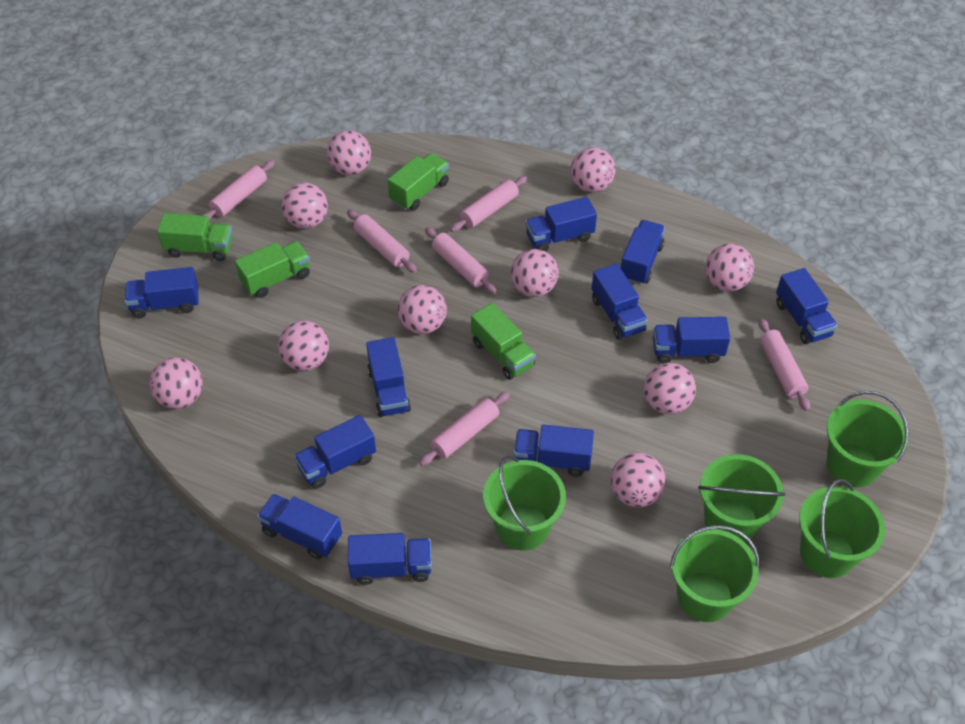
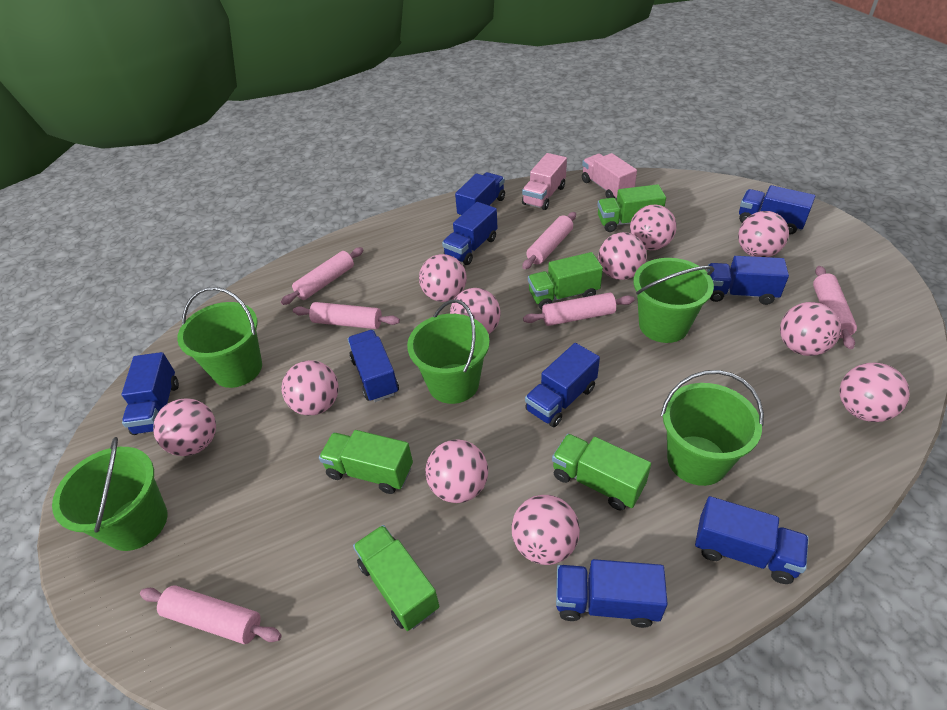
blue truck: 11 -> 9
green truck: 4 -> 5
pink ball: 10 -> 11
pink truck: 0 -> 2

